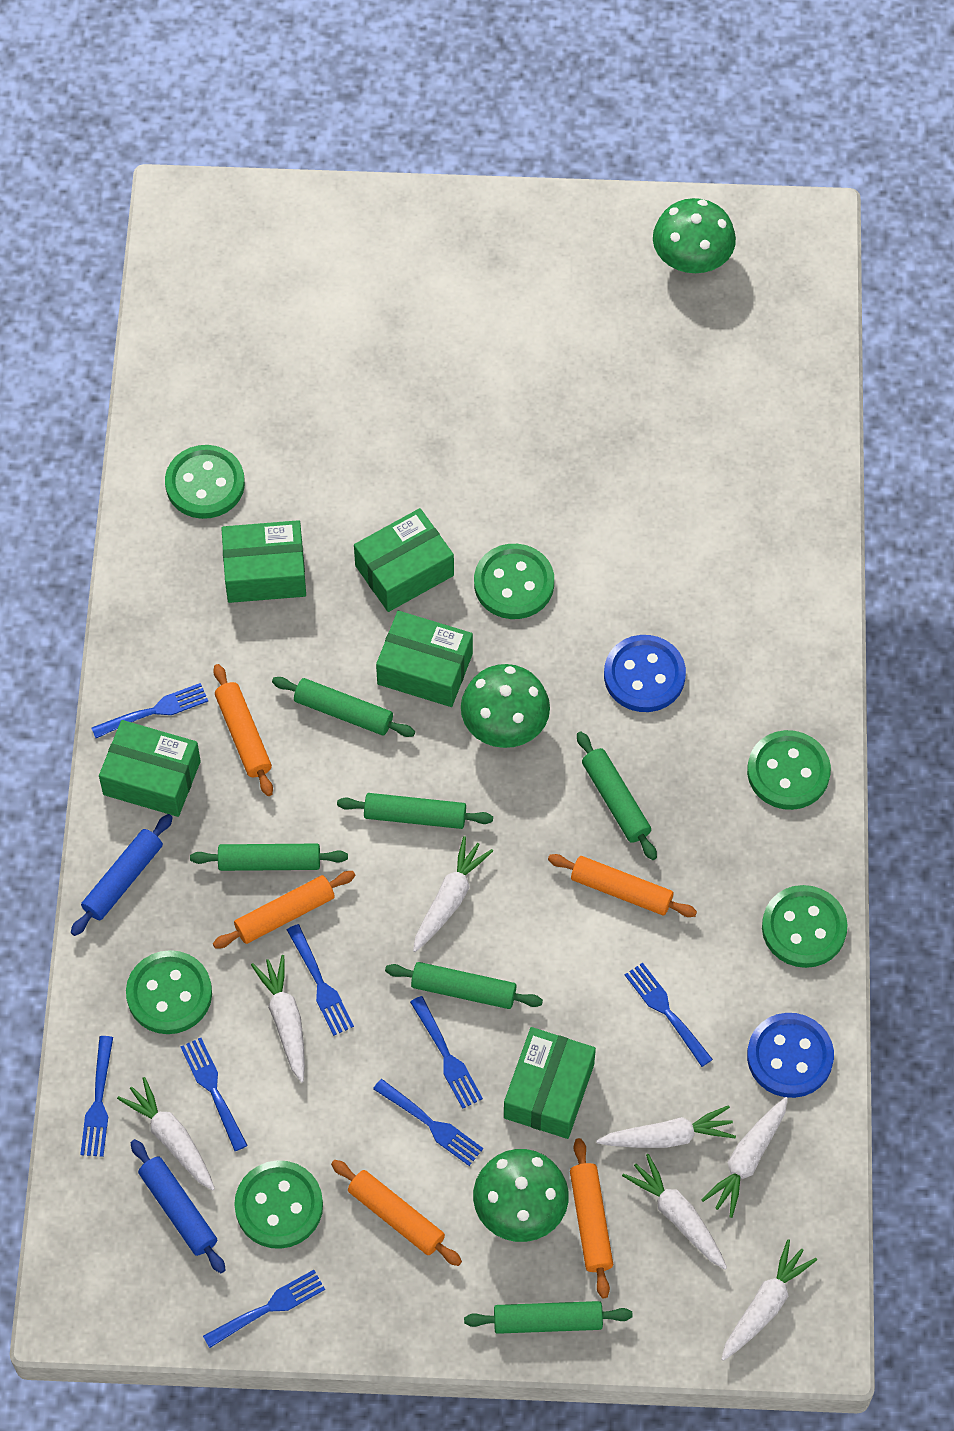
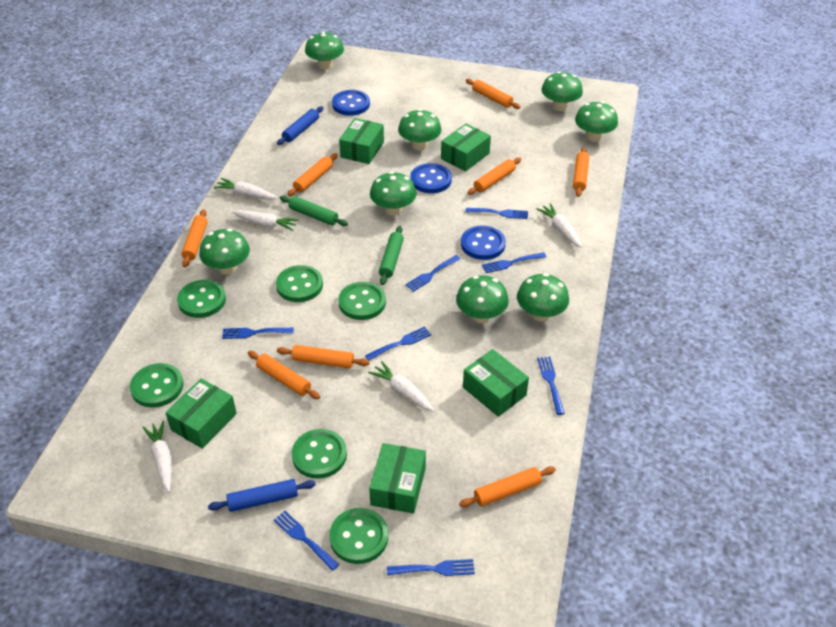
blue button: 2 -> 3
green mushroom: 3 -> 8
green rolling pin: 6 -> 2
orange rolling pin: 5 -> 8
white carrot: 7 -> 5

